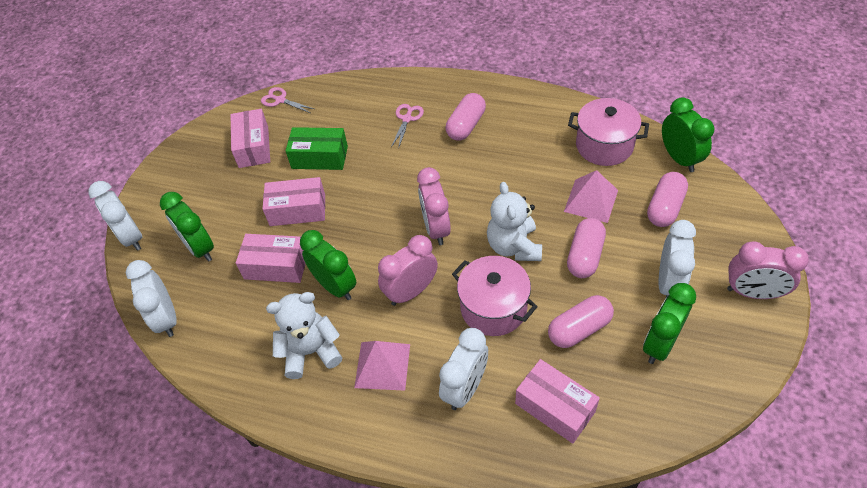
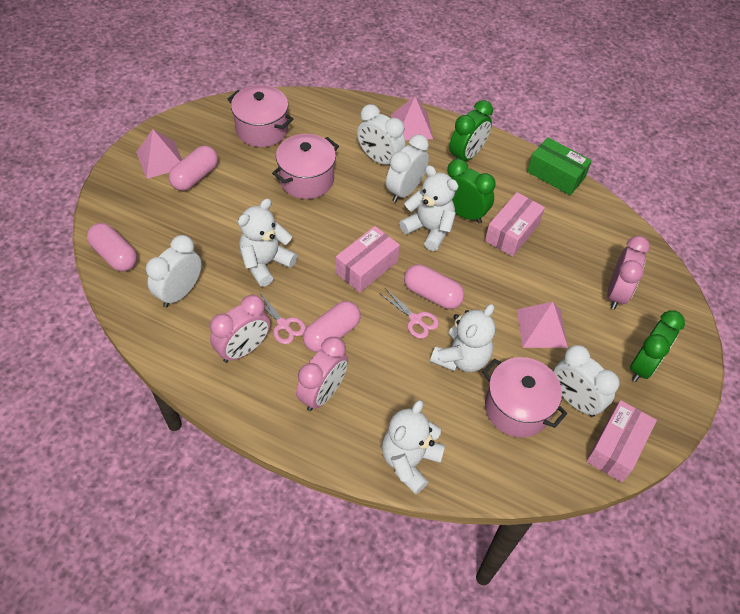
green clock: 4 -> 3
pink box: 4 -> 3
pink pot: 2 -> 3
pink pyramid: 2 -> 3
white teddy bear: 2 -> 4

